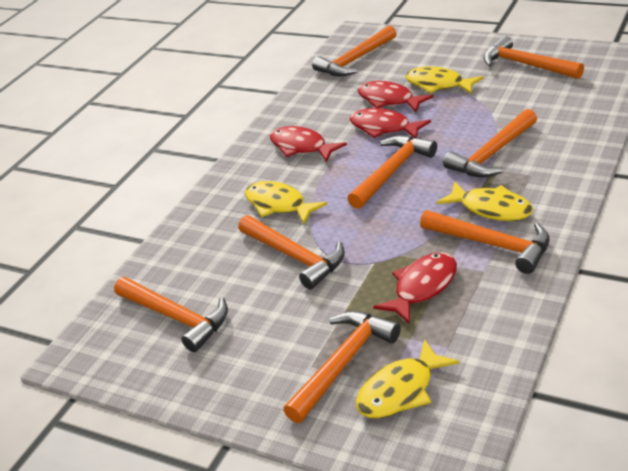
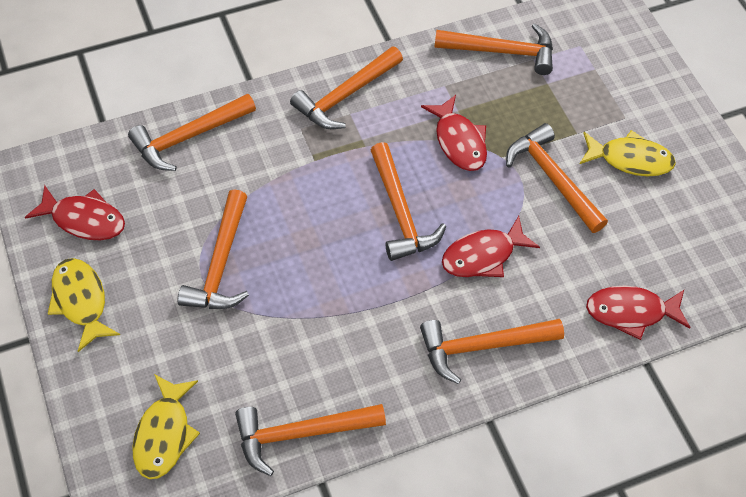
yellow fish: 4 -> 3

